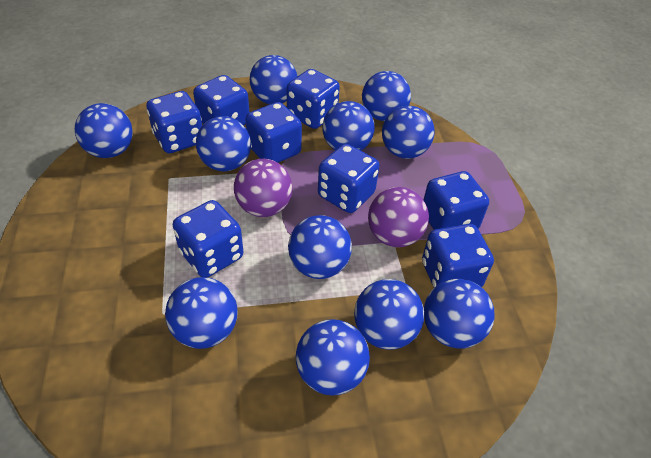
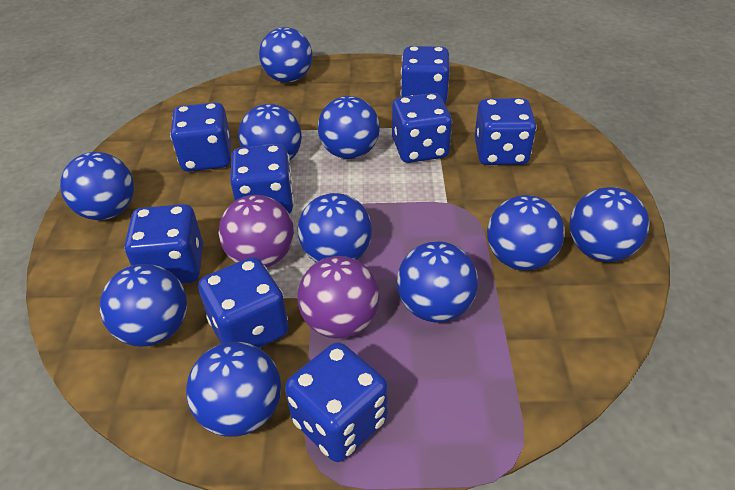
blue ball: 11 -> 10

